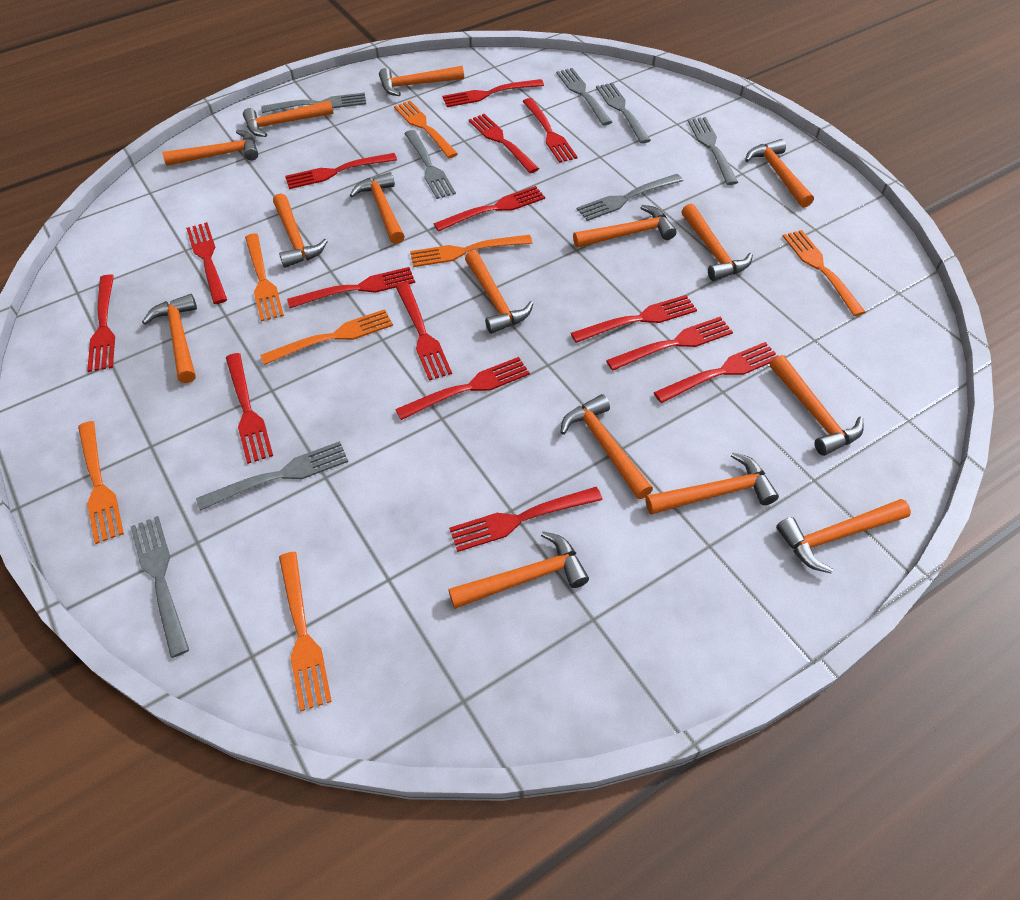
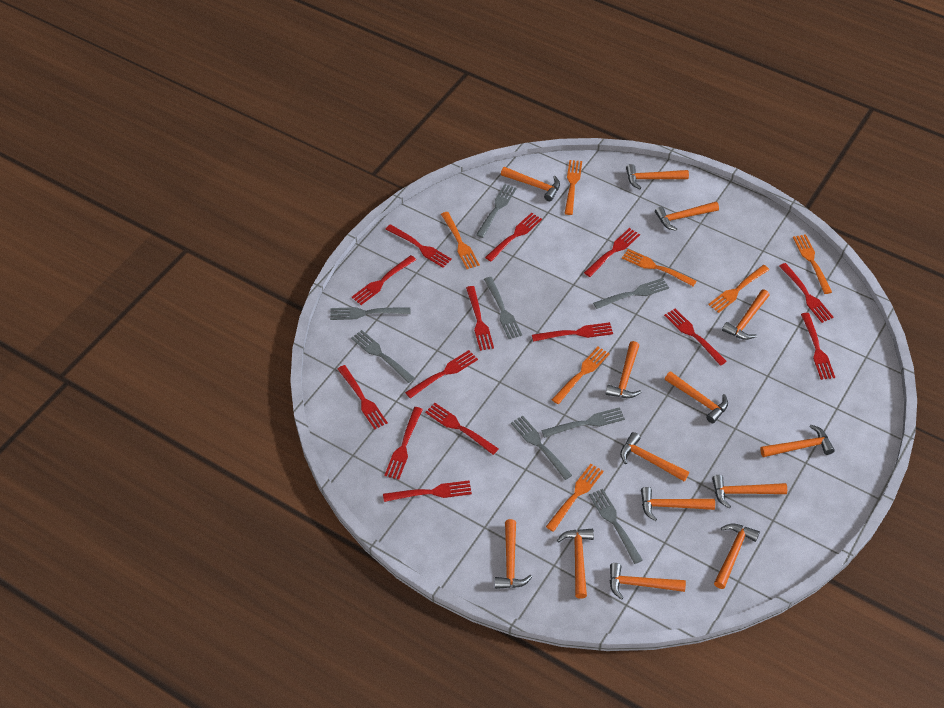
orange hammer: 15 -> 14
red fork: 15 -> 14

